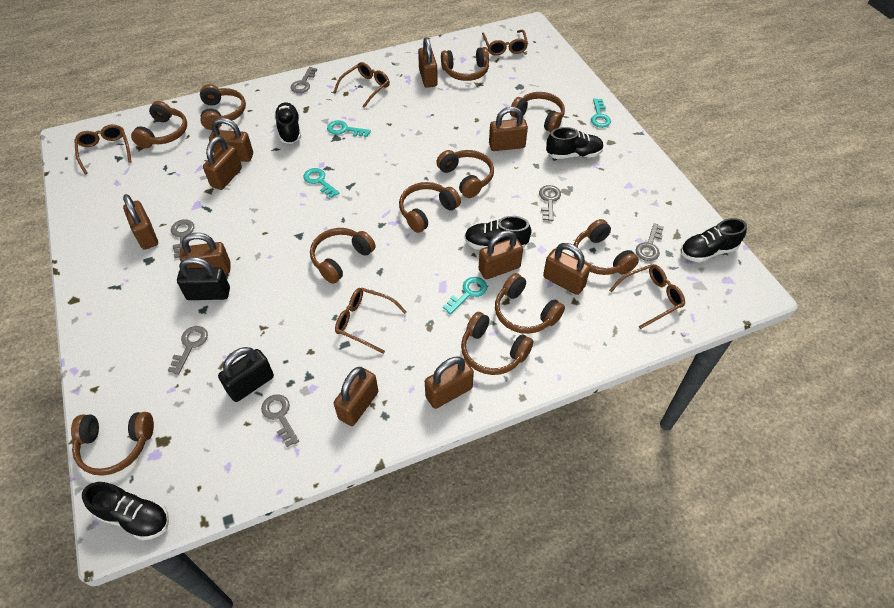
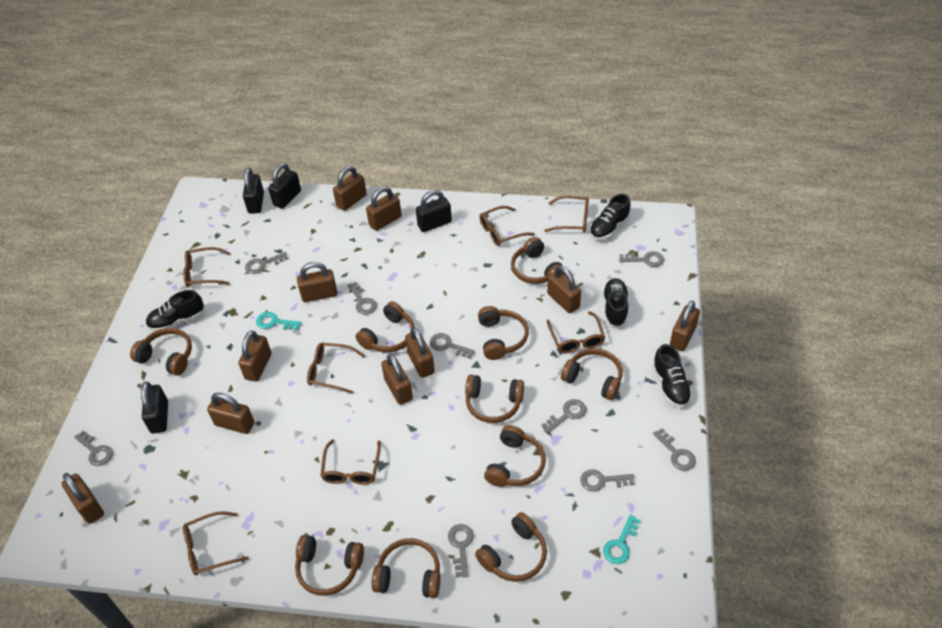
black padlock: 2 -> 4
black shoe: 5 -> 4
brown glasses: 5 -> 7
brown headphones: 11 -> 10
grey key: 6 -> 9
turquoise key: 4 -> 2

